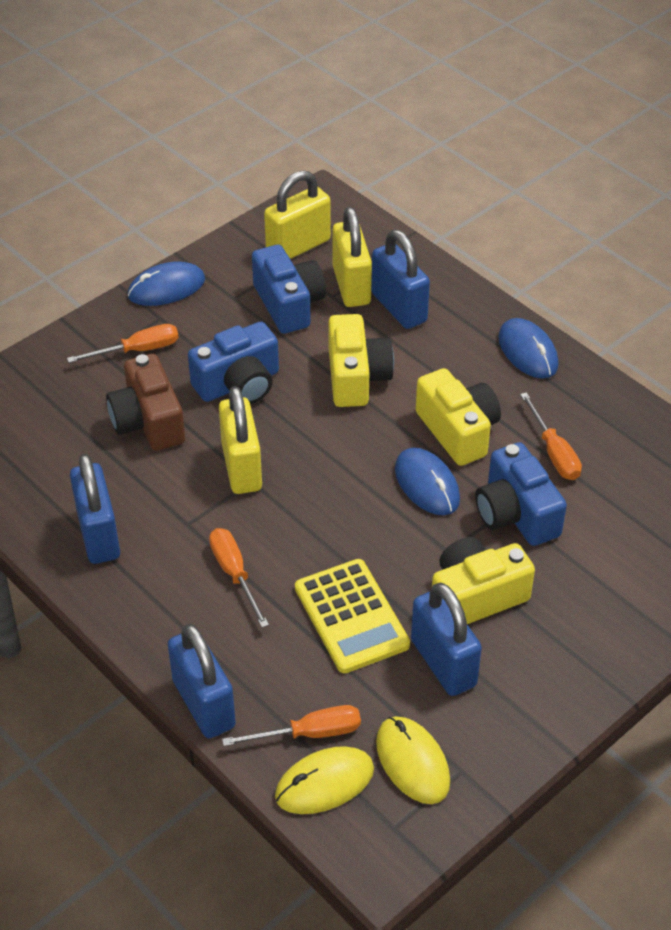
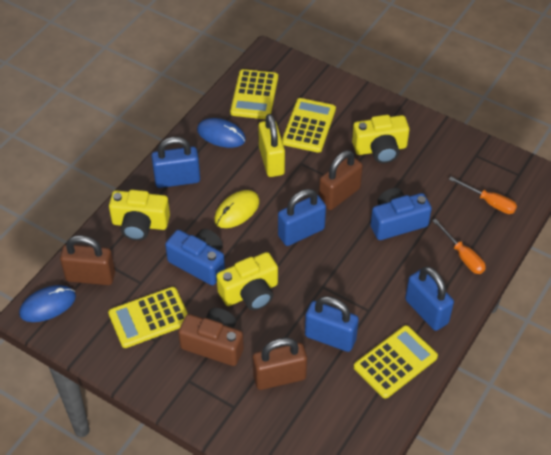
blue camera: 3 -> 2
blue mouse: 3 -> 2
brown padlock: 0 -> 3
orange screwdriver: 4 -> 2
yellow calculator: 1 -> 4
yellow mouse: 2 -> 1
yellow padlock: 3 -> 1

